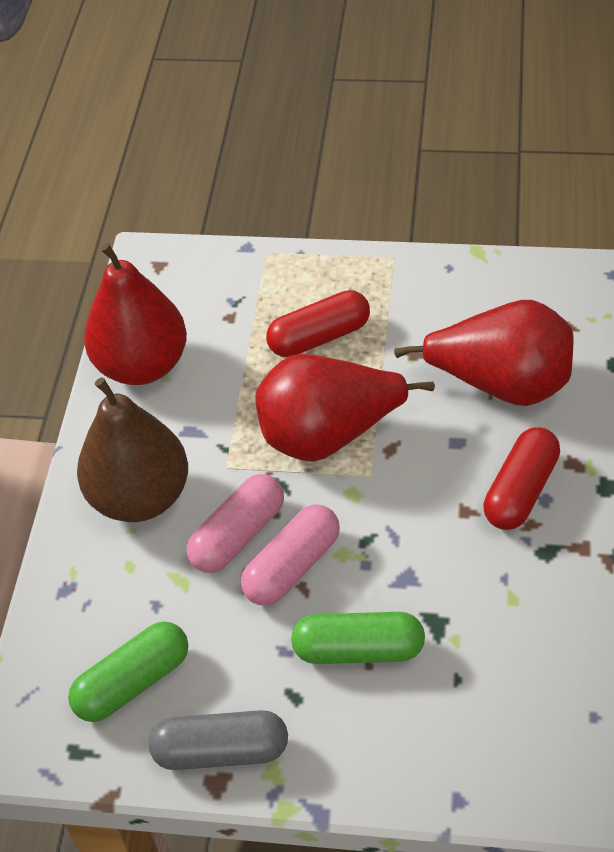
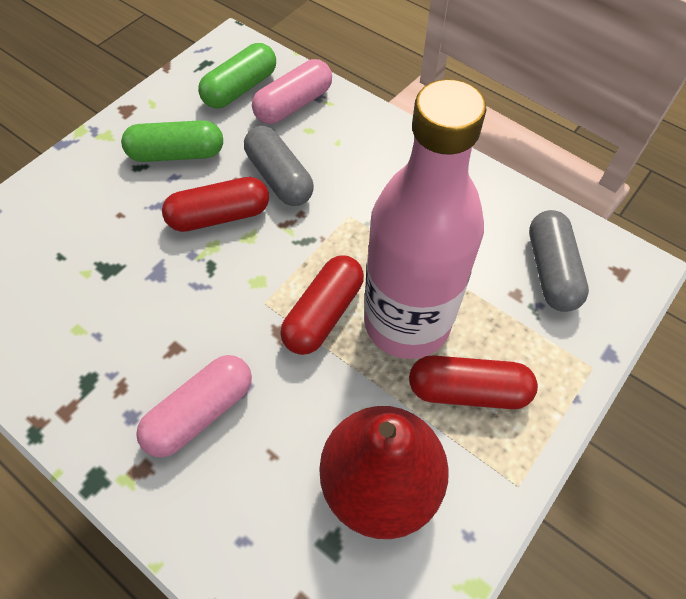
brown pear: 1 -> 0
grey capsule: 1 -> 2
pink bottle: 0 -> 1
red capsule: 2 -> 3
red pear: 3 -> 1

